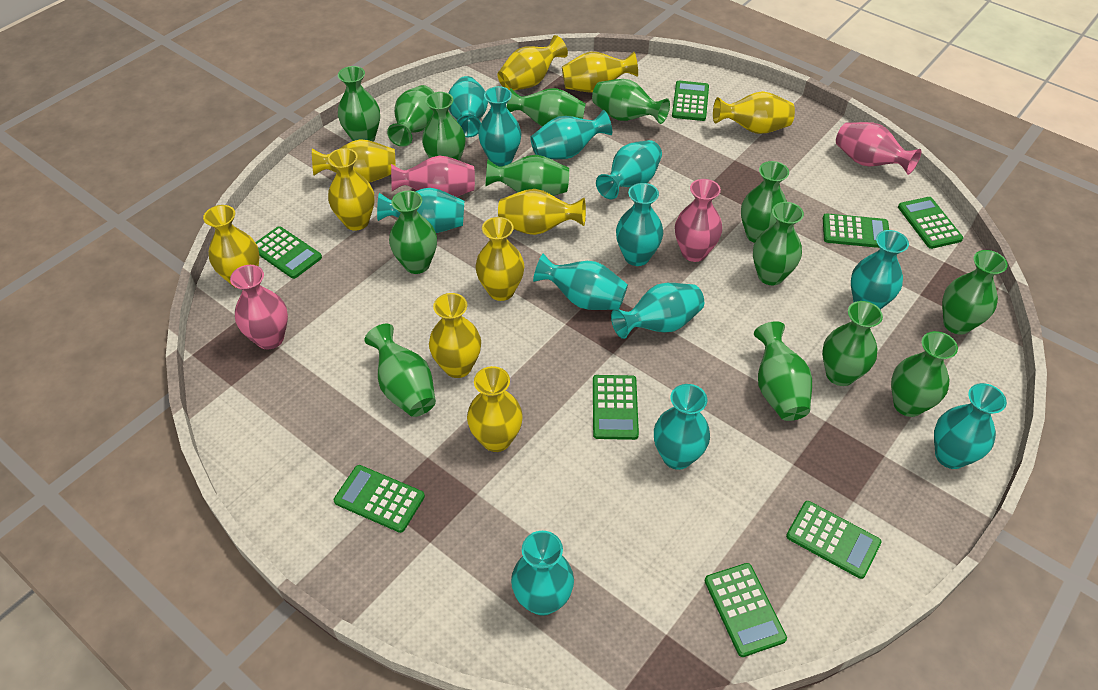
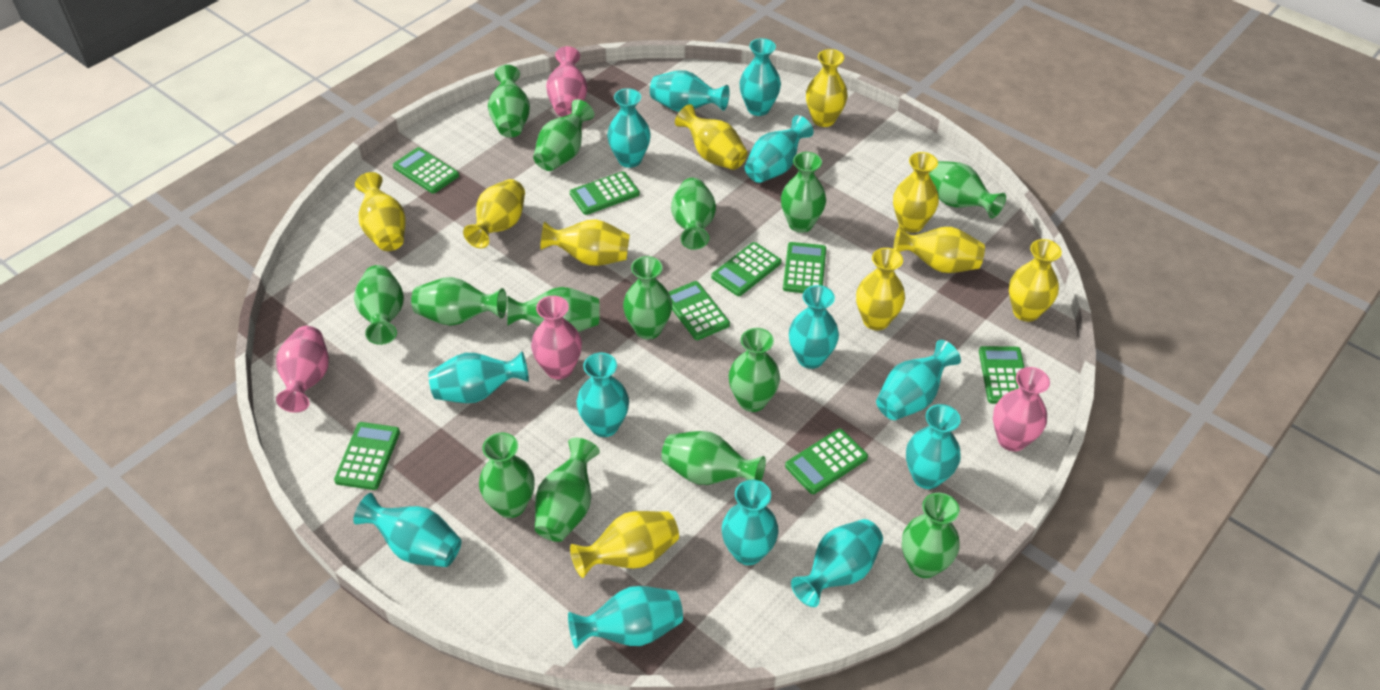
turquoise vase: 12 -> 13

